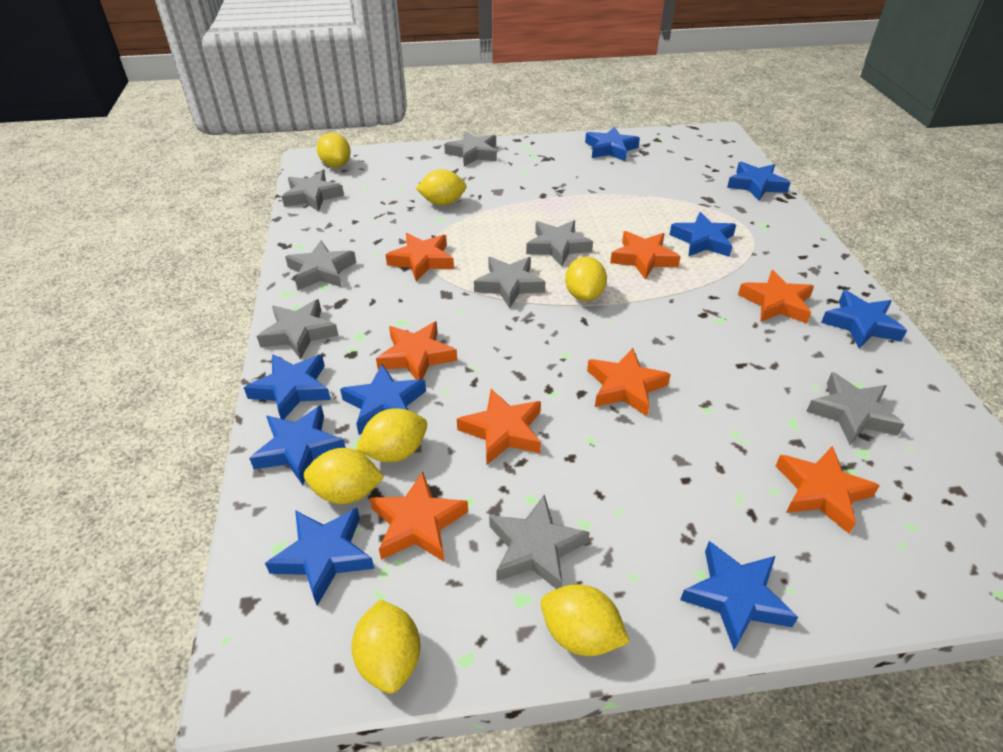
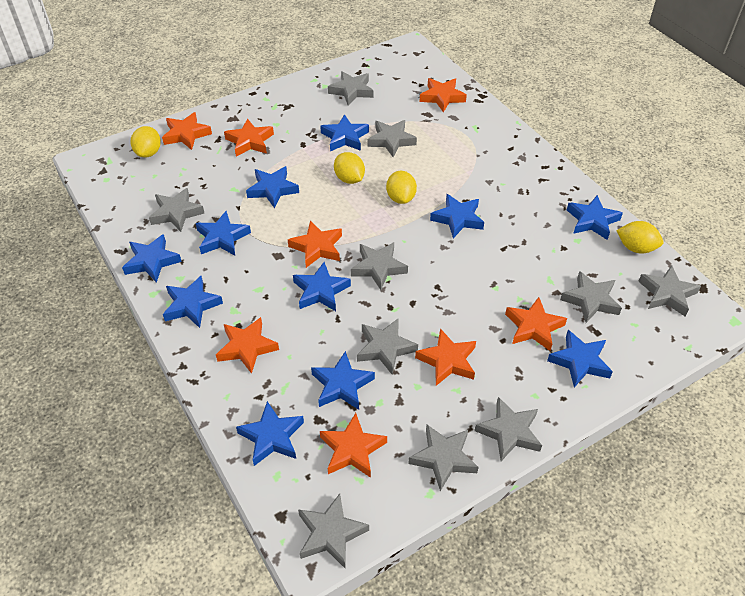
blue star: 9 -> 11
grey star: 8 -> 10
yellow lemon: 7 -> 4

